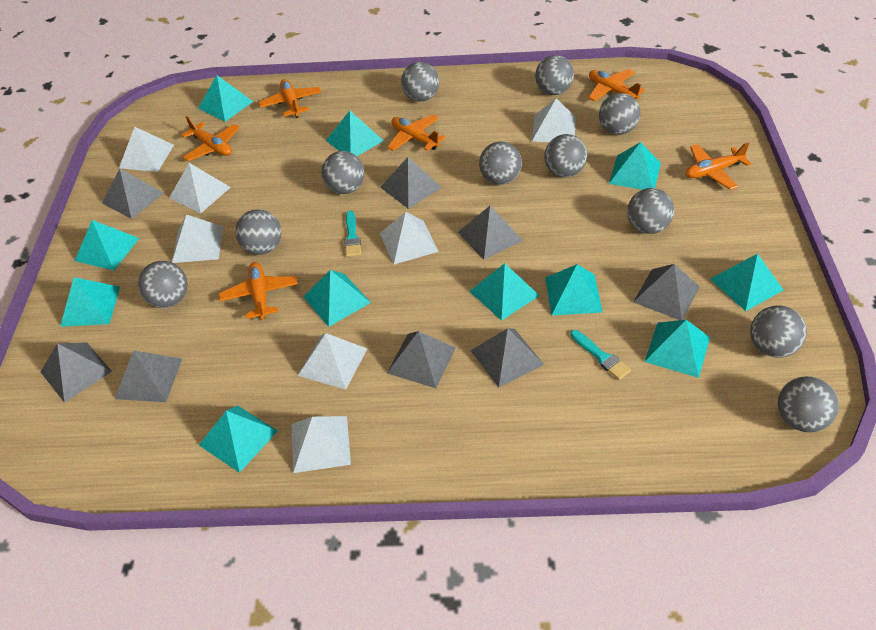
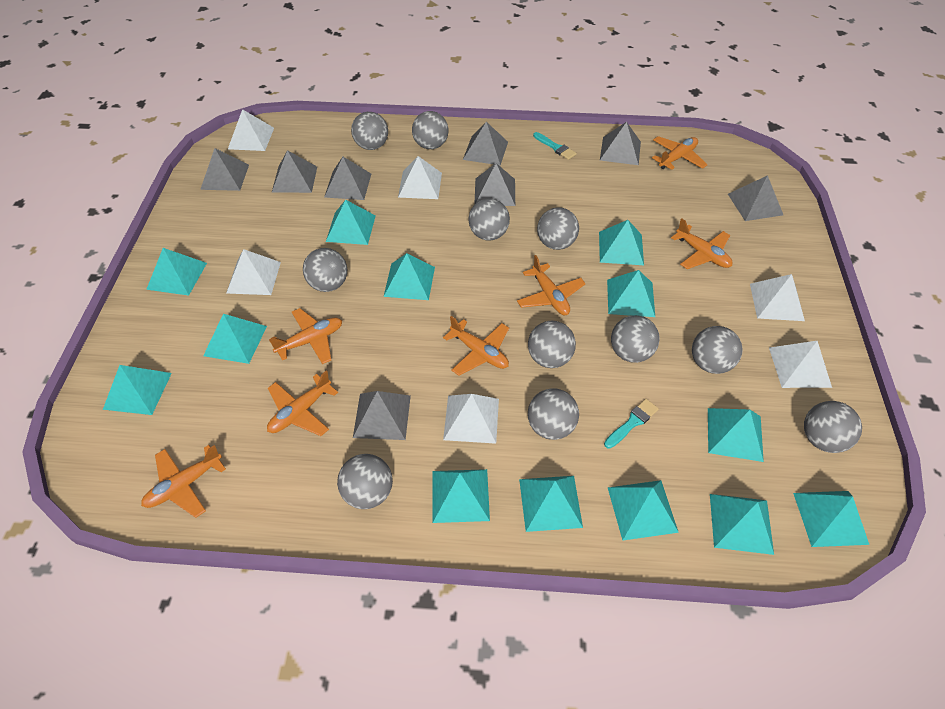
orange plane: 6 -> 7
turquoise pyramid: 11 -> 13
white pyramid: 7 -> 6

